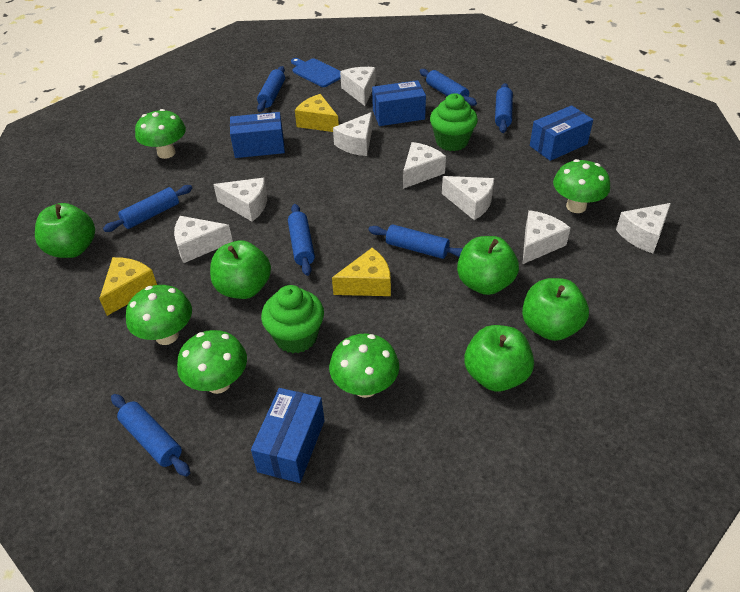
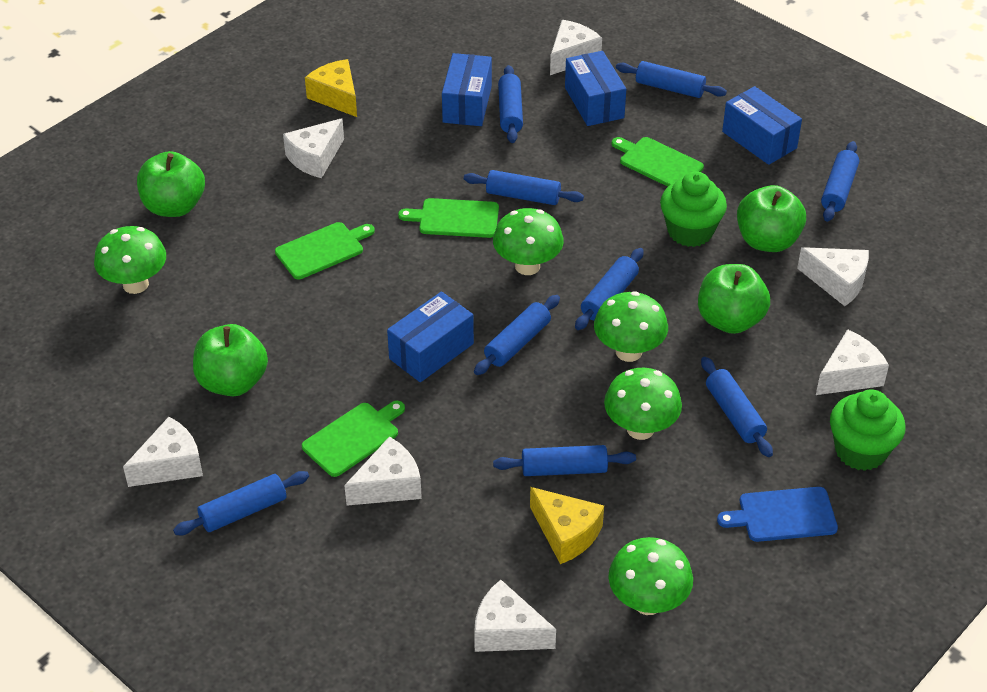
blue rolling pin: 7 -> 9
green apple: 5 -> 4
green cutting board: 0 -> 4
white cheese: 8 -> 7
yellow cheese: 3 -> 2

